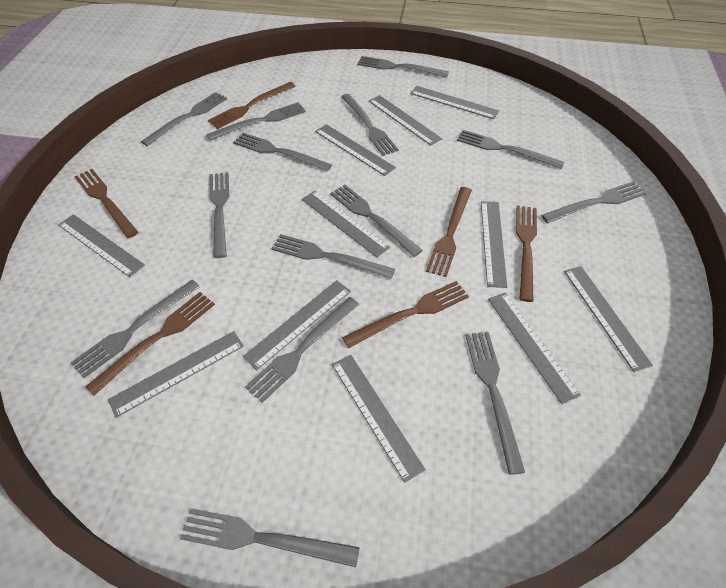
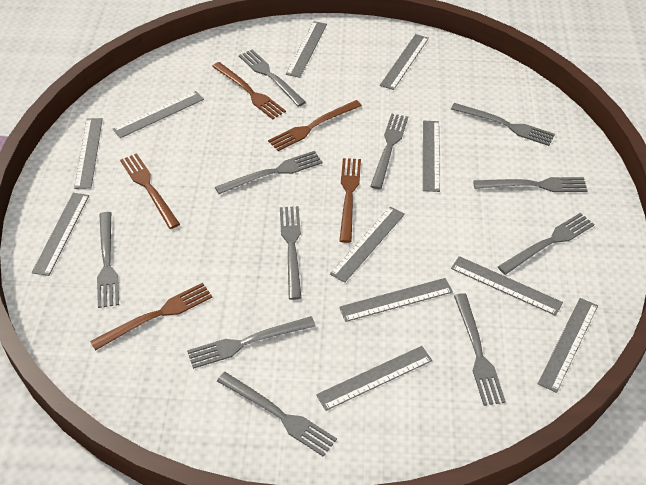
brown fork: 6 -> 5
grey fork: 14 -> 11

